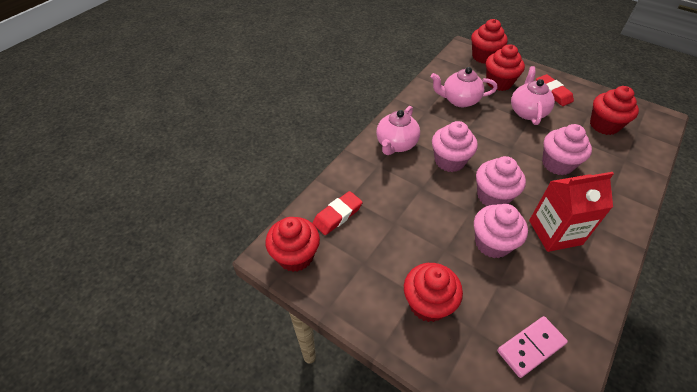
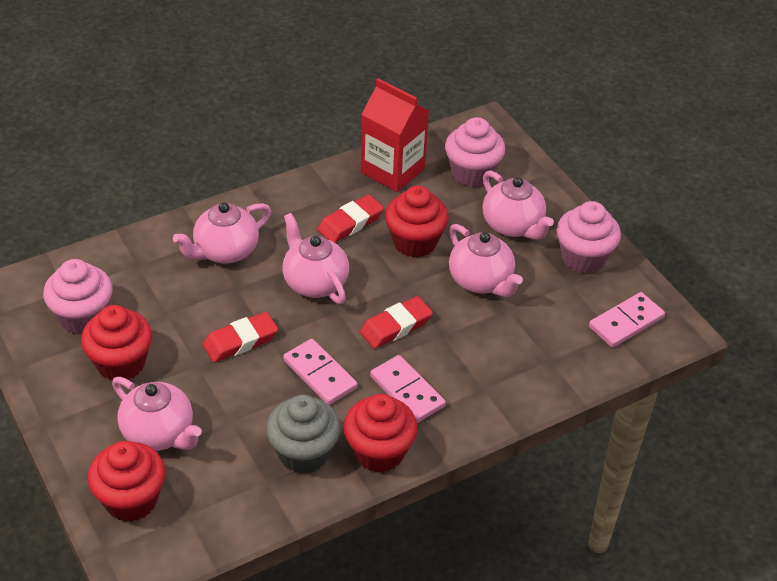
grey cupcake: 0 -> 1
pink cupcake: 4 -> 3
pink domino: 1 -> 3
pink teapot: 3 -> 5
red cupcake: 5 -> 4
red eraser: 2 -> 3

